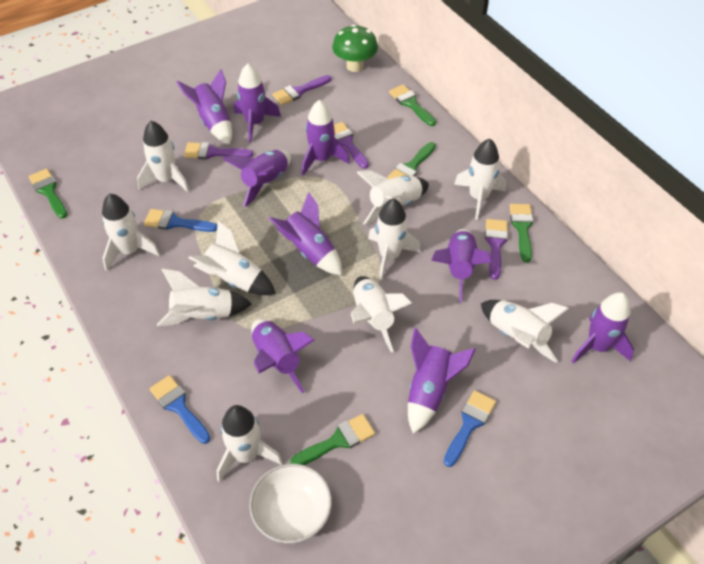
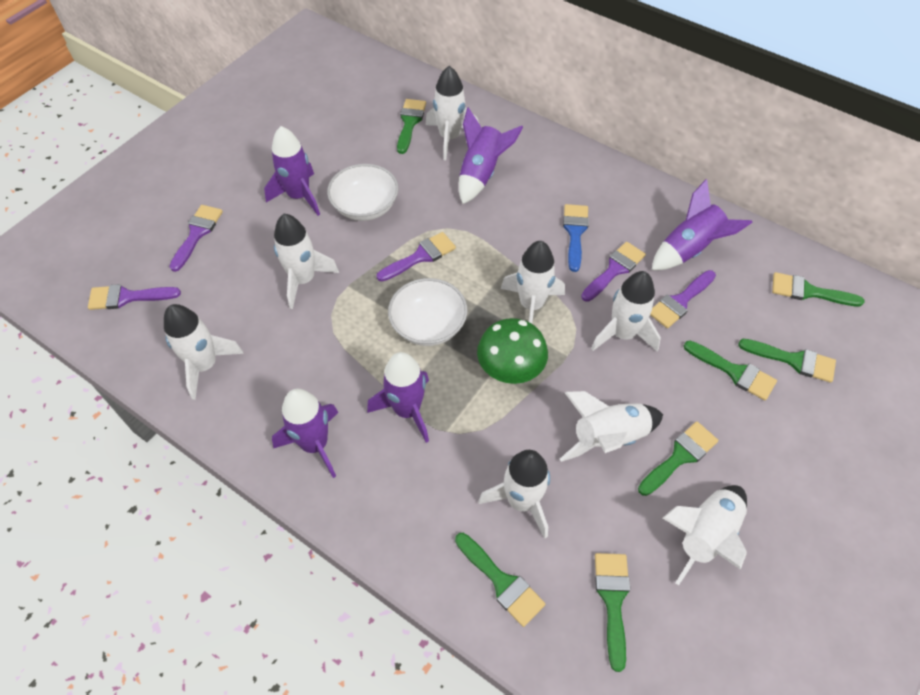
blue brush: 3 -> 1
green brush: 5 -> 7
purple brush: 4 -> 5
purple rocket: 9 -> 5
white bowl: 1 -> 2
white rocket: 10 -> 8

